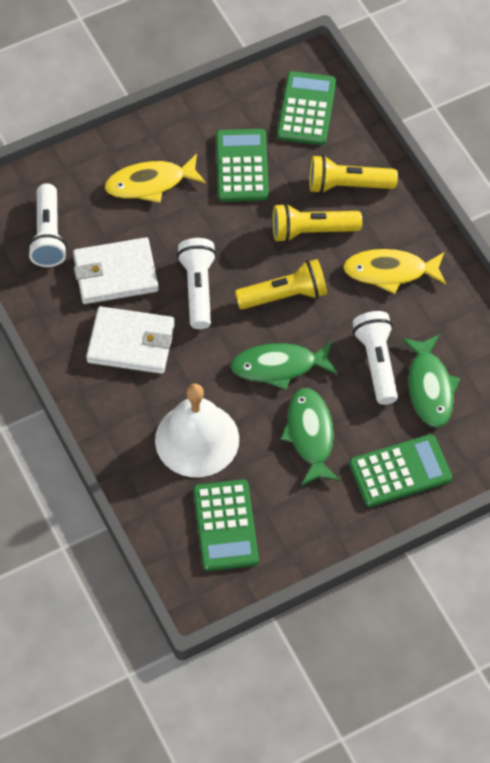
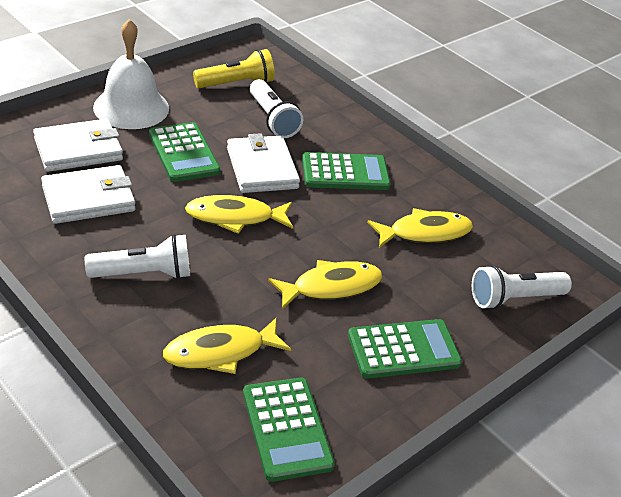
green fish: 3 -> 0
white wallet: 2 -> 3
yellow fish: 2 -> 4
yellow flashlight: 3 -> 1

